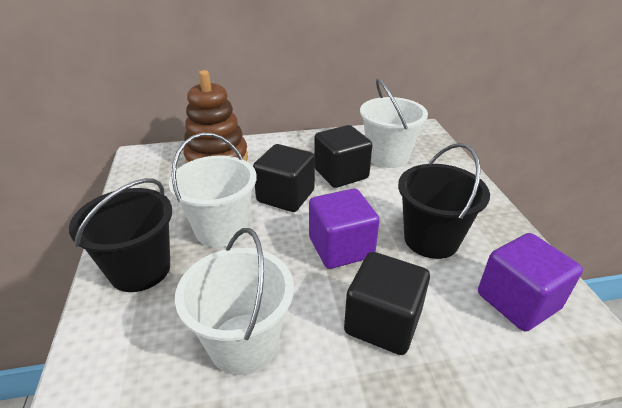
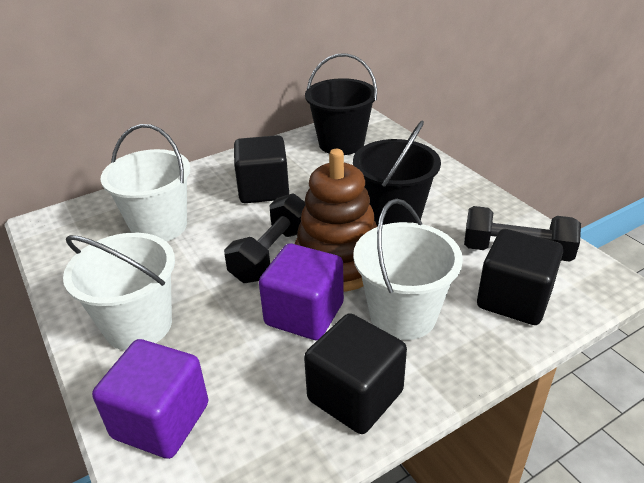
black dumbbell: 0 -> 2

